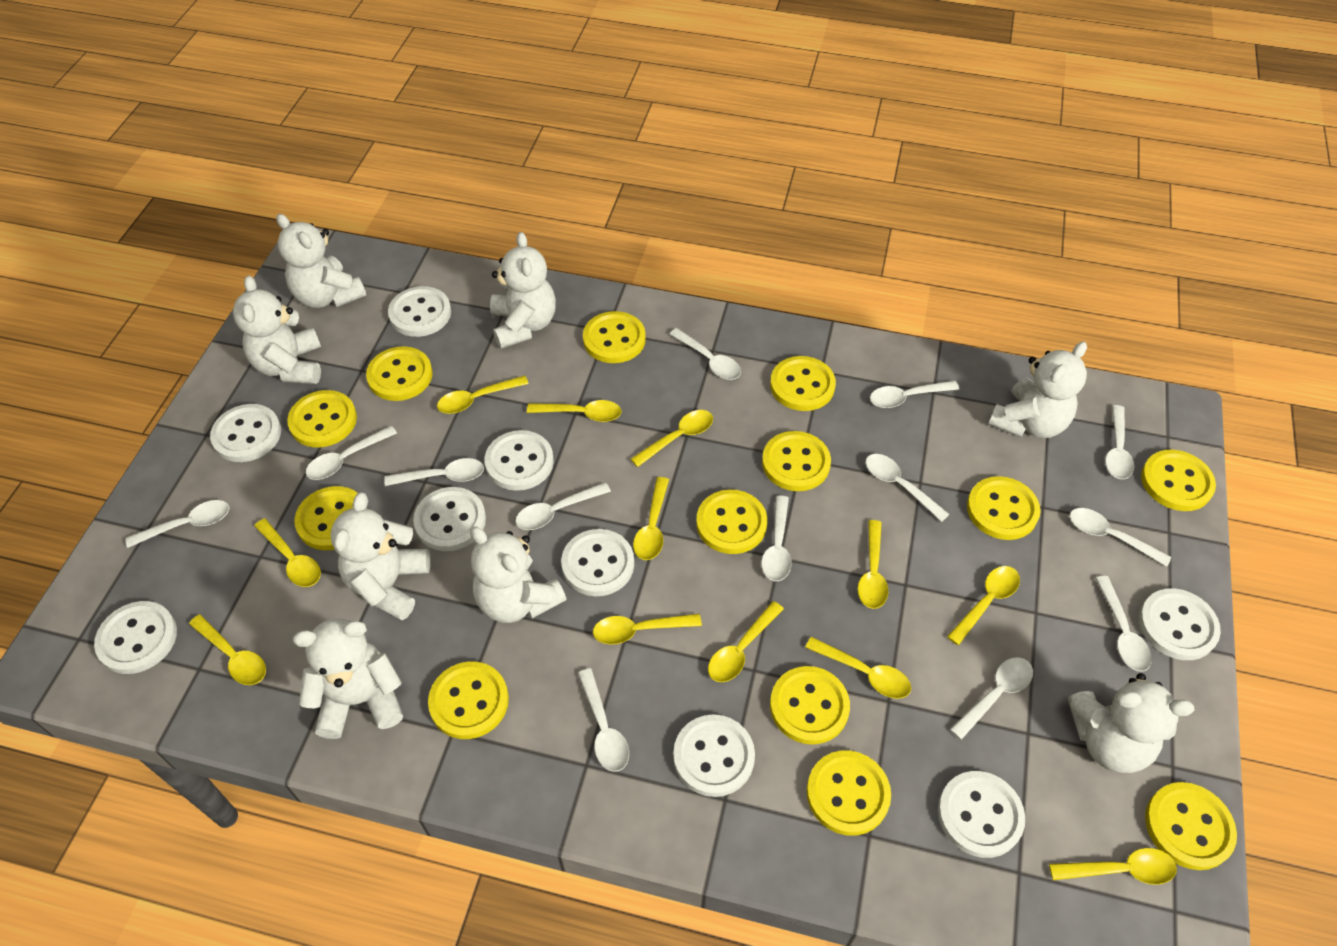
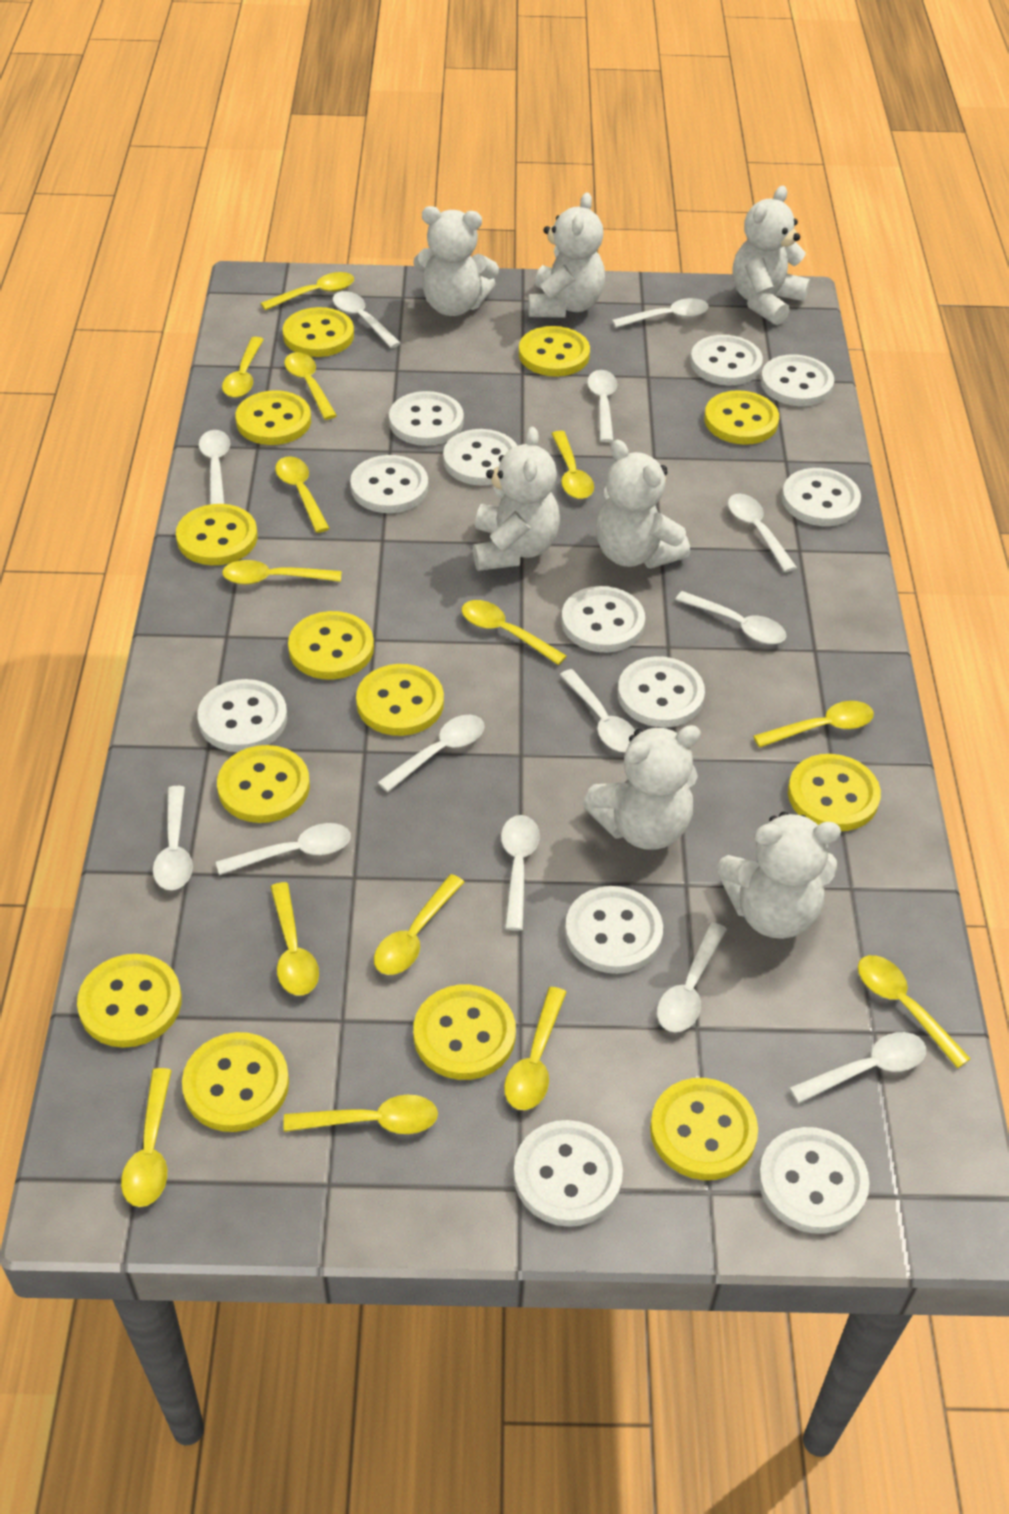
white button: 9 -> 12
white teddy bear: 8 -> 7
yellow spoon: 12 -> 14

